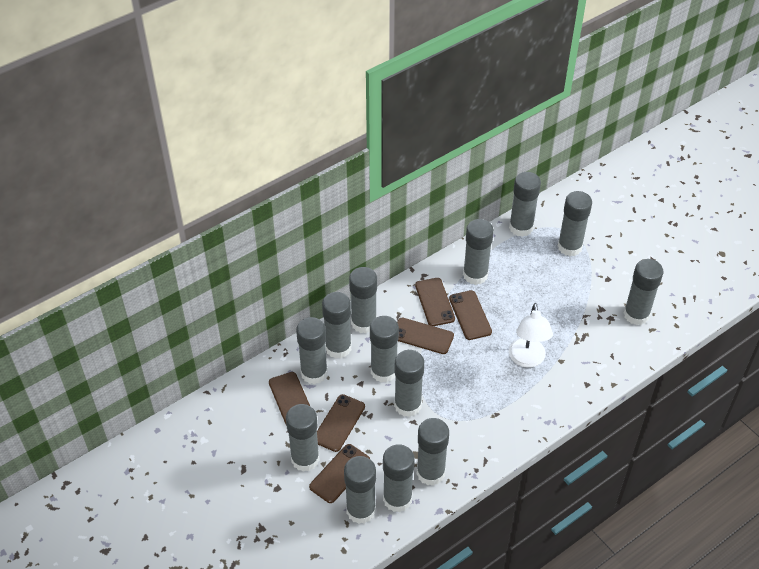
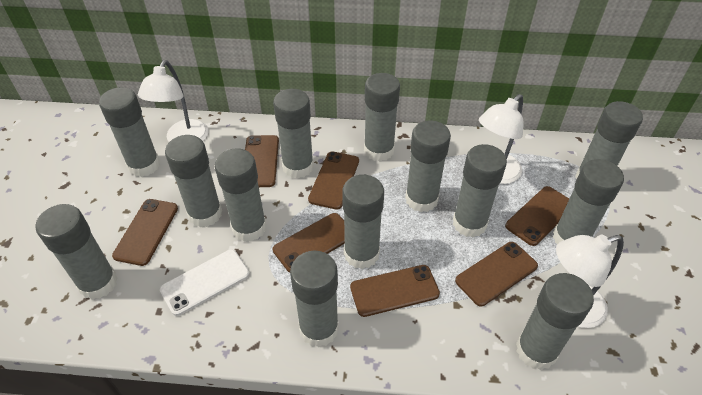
brown phone: 6 -> 7
white lamp: 1 -> 3
white phone: 0 -> 1

